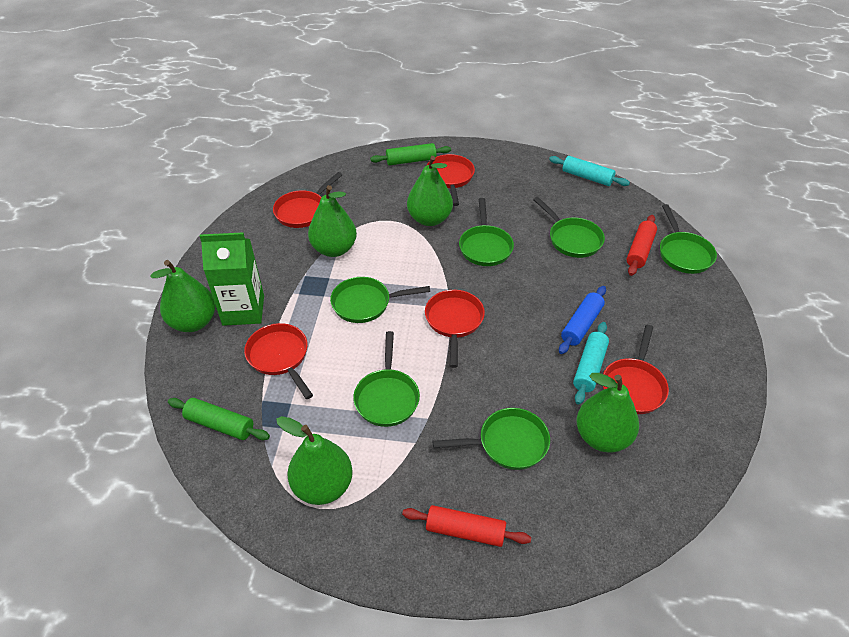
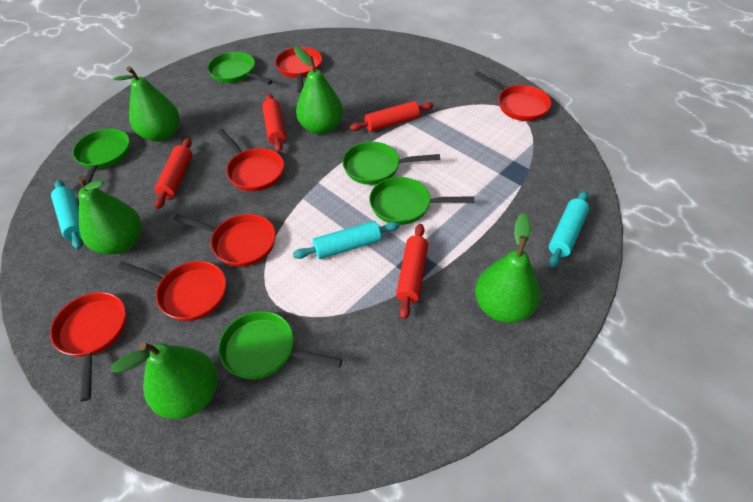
blue rolling pin: 1 -> 0
green carton: 1 -> 0
green pan: 6 -> 5
green rolling pin: 2 -> 0
red pan: 5 -> 6
red rolling pin: 2 -> 4
turquoise rolling pin: 2 -> 3

